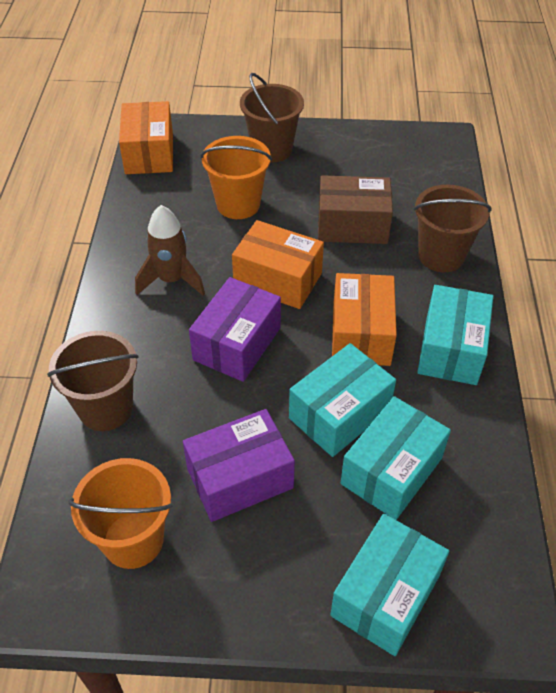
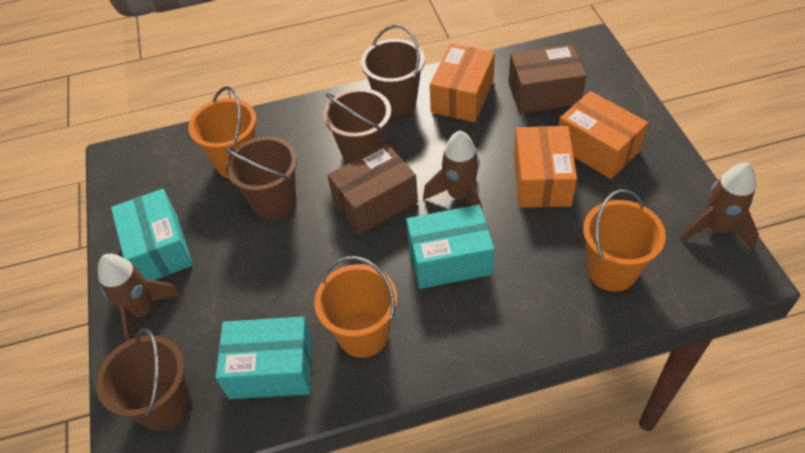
brown box: 1 -> 2
brown bucket: 3 -> 4
brown rocket: 1 -> 3
orange bucket: 2 -> 3
purple box: 2 -> 0
turquoise box: 4 -> 3

